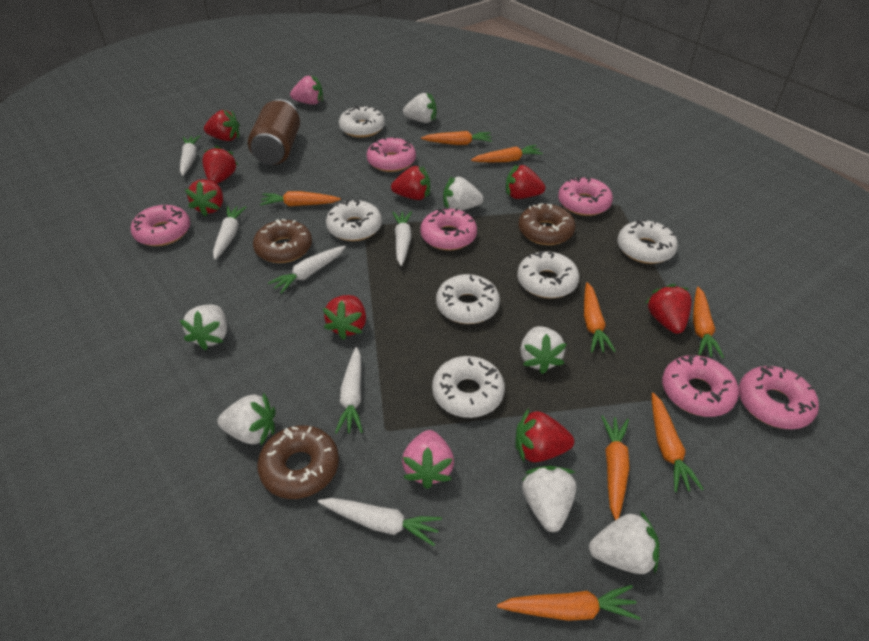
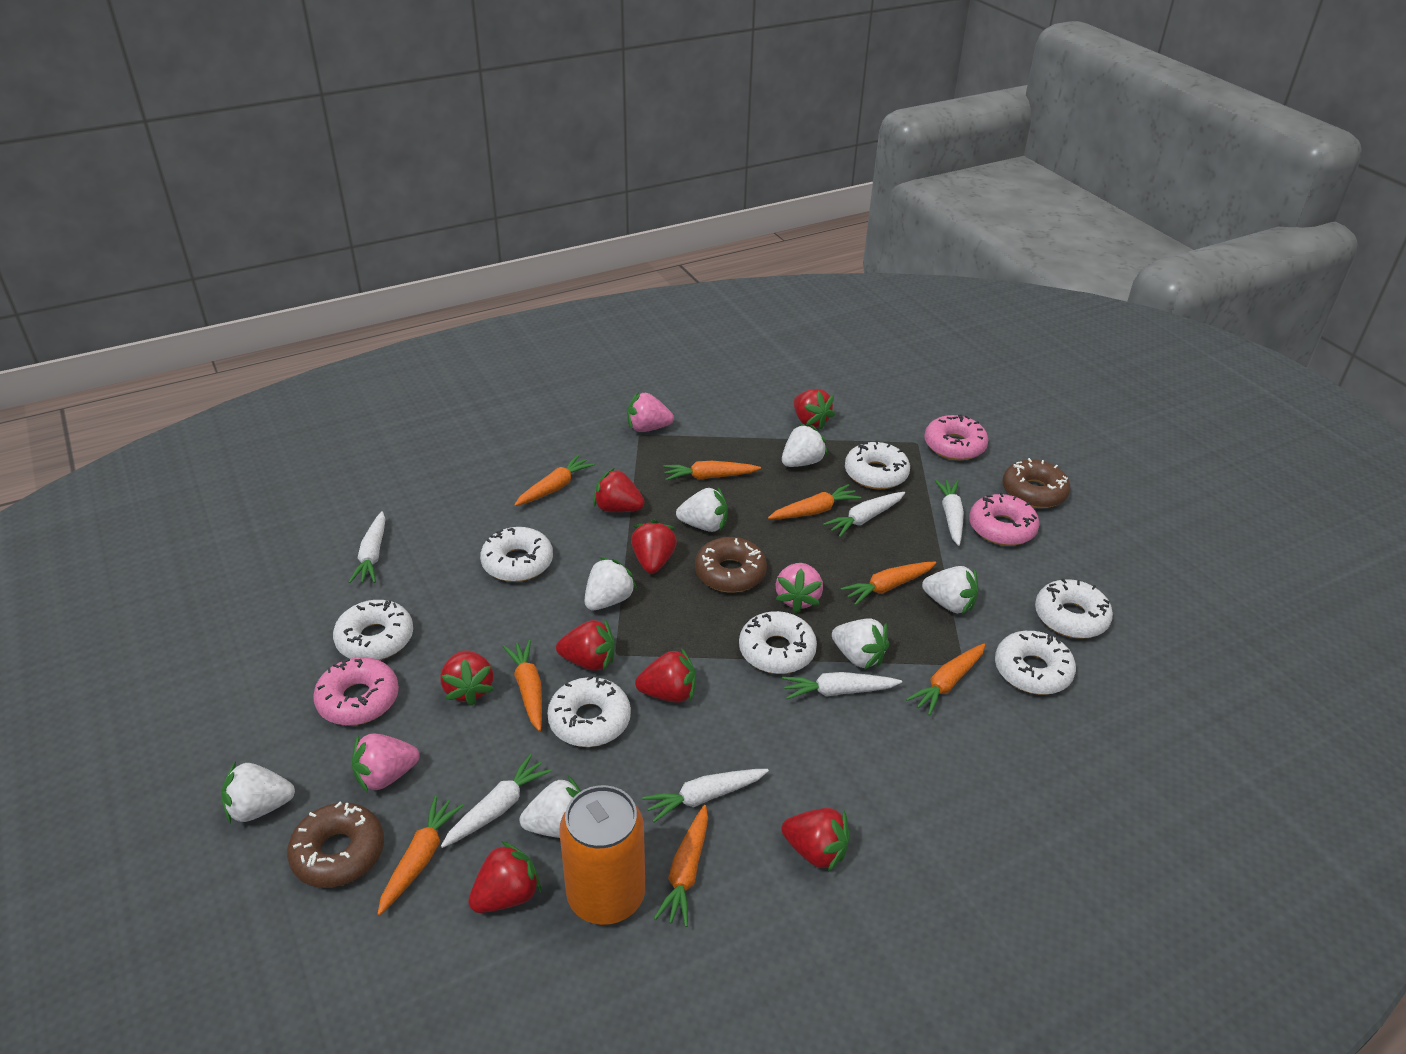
brown can: 1 -> 0
orange can: 0 -> 1
pink donut: 6 -> 3
pink strawberry: 2 -> 3
white donut: 6 -> 7

